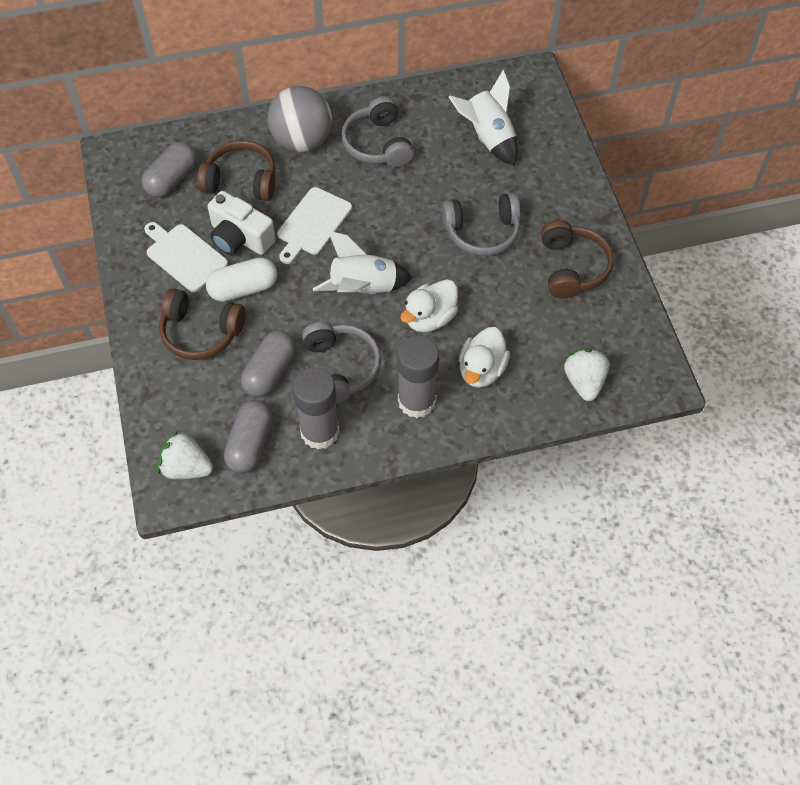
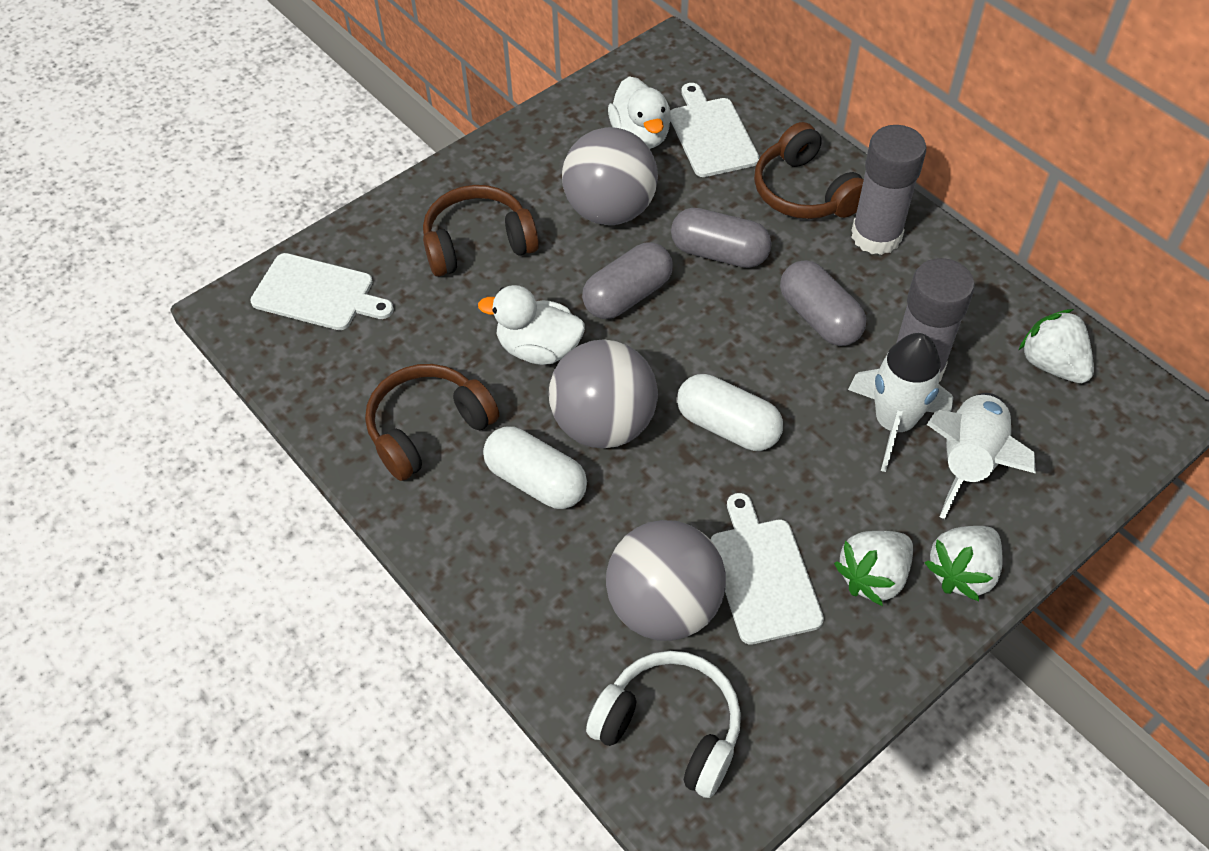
grey ball: 1 -> 3
grey headphones: 3 -> 0
white camera: 1 -> 0
white capsule: 1 -> 2
white cutting board: 2 -> 3
white headphones: 0 -> 1
white strawberry: 2 -> 3

